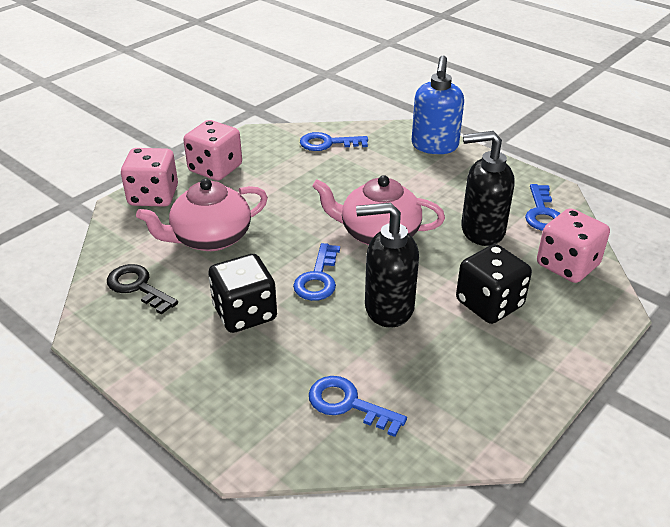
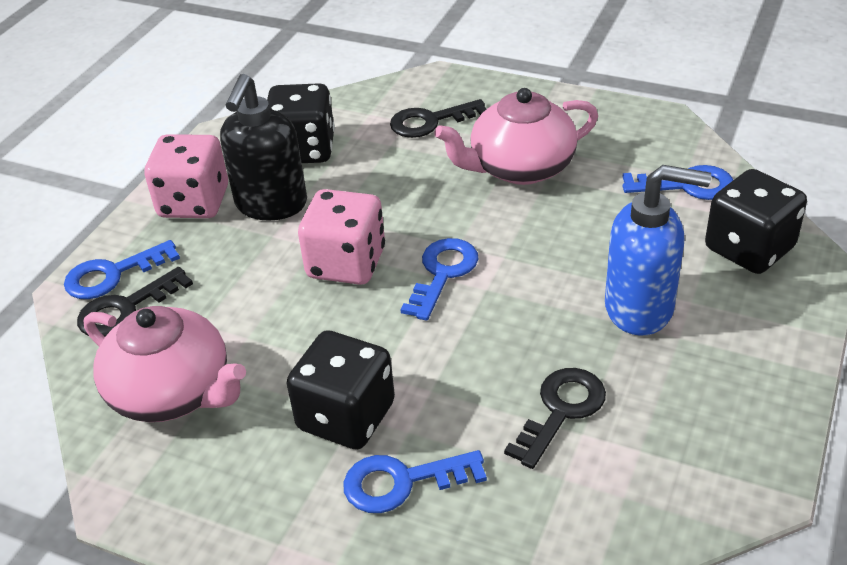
black dice: 2 -> 3
black key: 1 -> 3
black soap dispenser: 2 -> 1
pink dice: 3 -> 2

